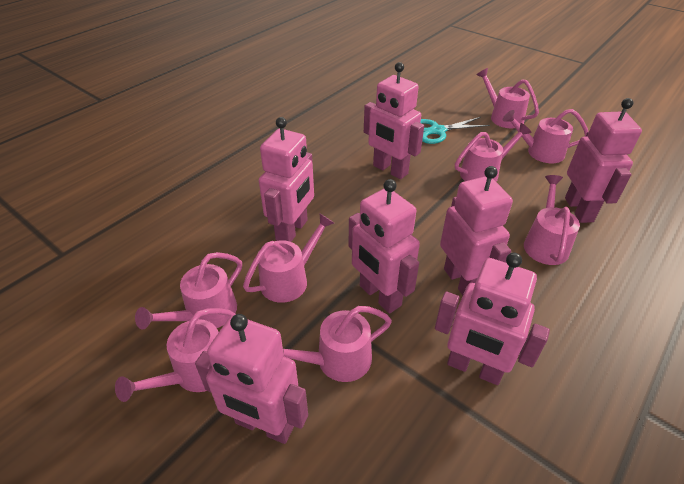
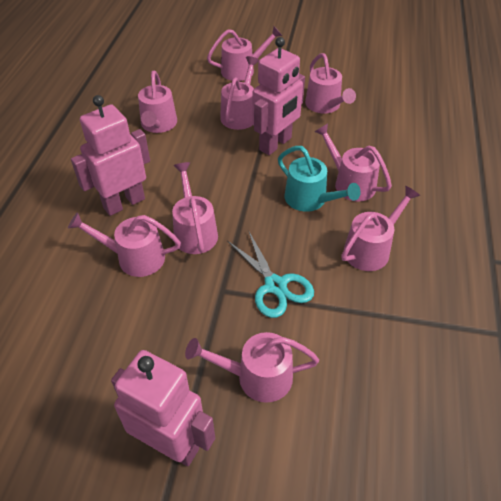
pink robot: 7 -> 3
pink watering can: 8 -> 9
turquoise watering can: 0 -> 1

